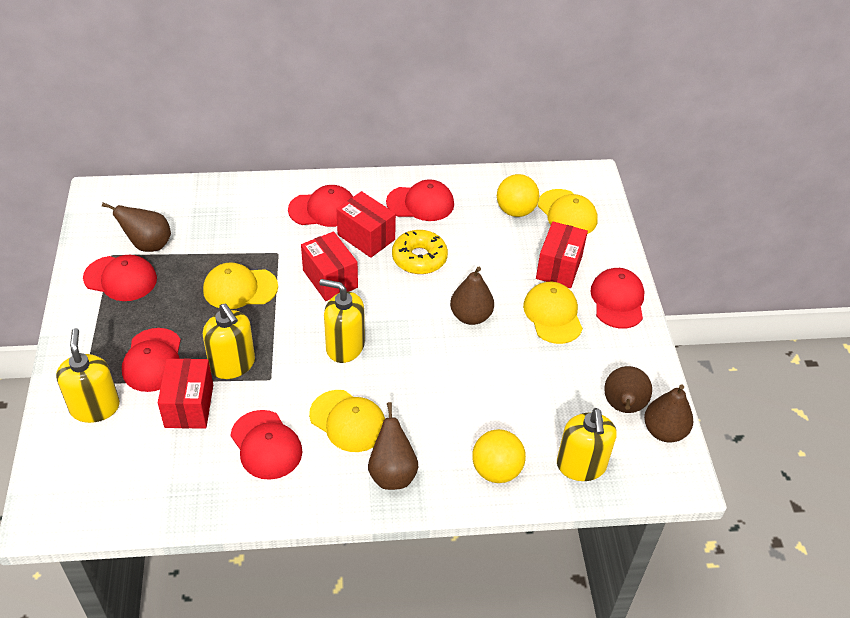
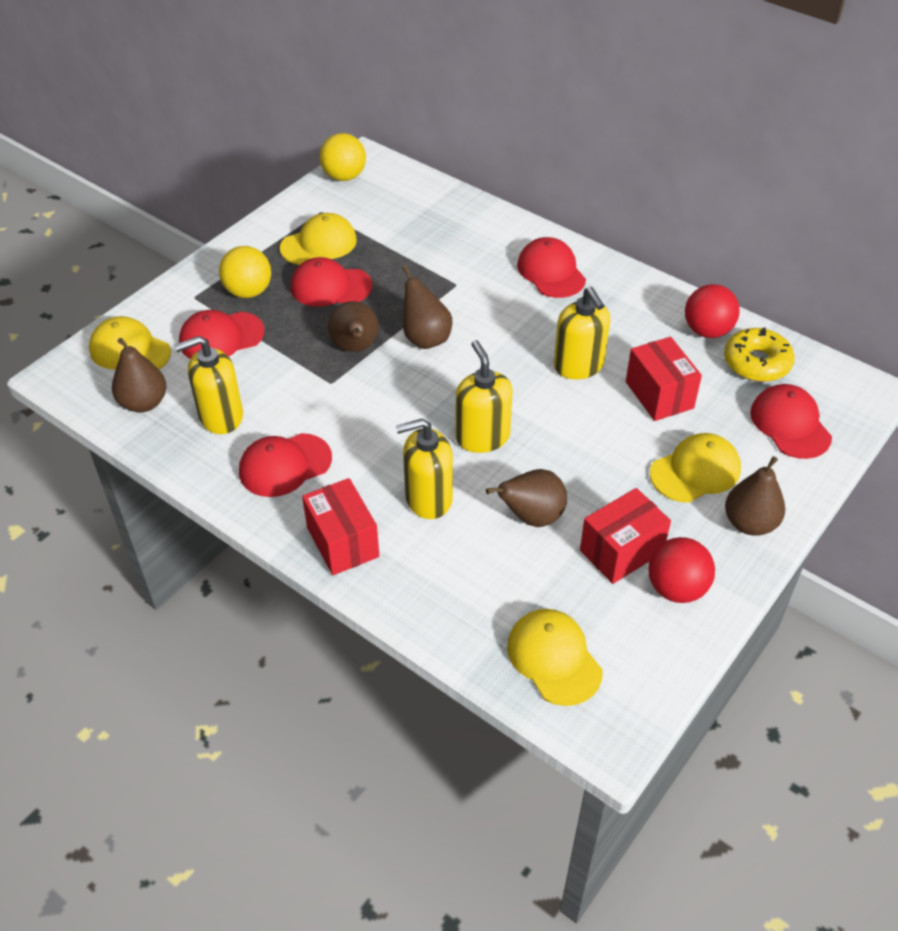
red ball: 0 -> 2
red box: 4 -> 3
red cap: 6 -> 5

